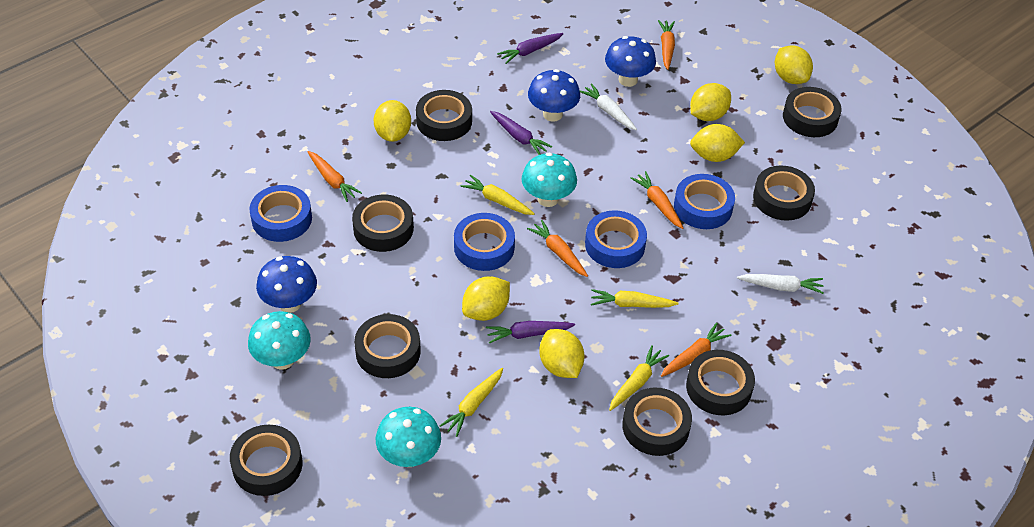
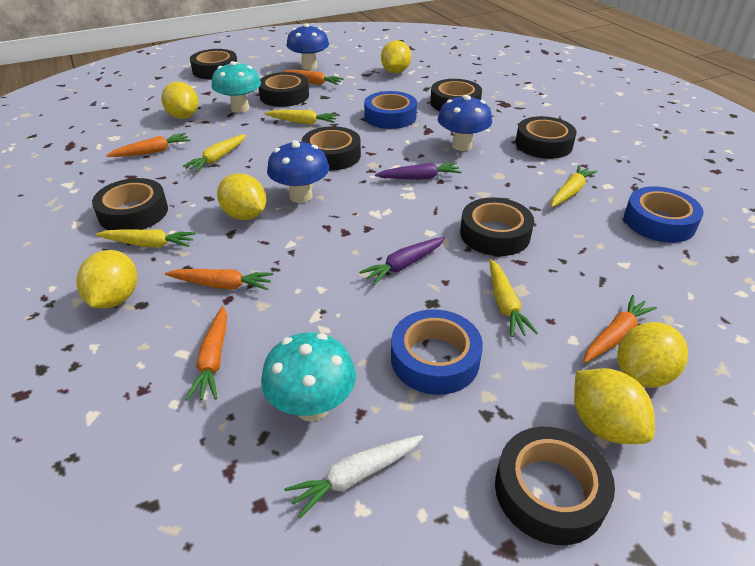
blue tape: 4 -> 3
purple carrot: 3 -> 2
turquoise mushroom: 3 -> 2
white carrot: 2 -> 1
yellow carrot: 4 -> 5

